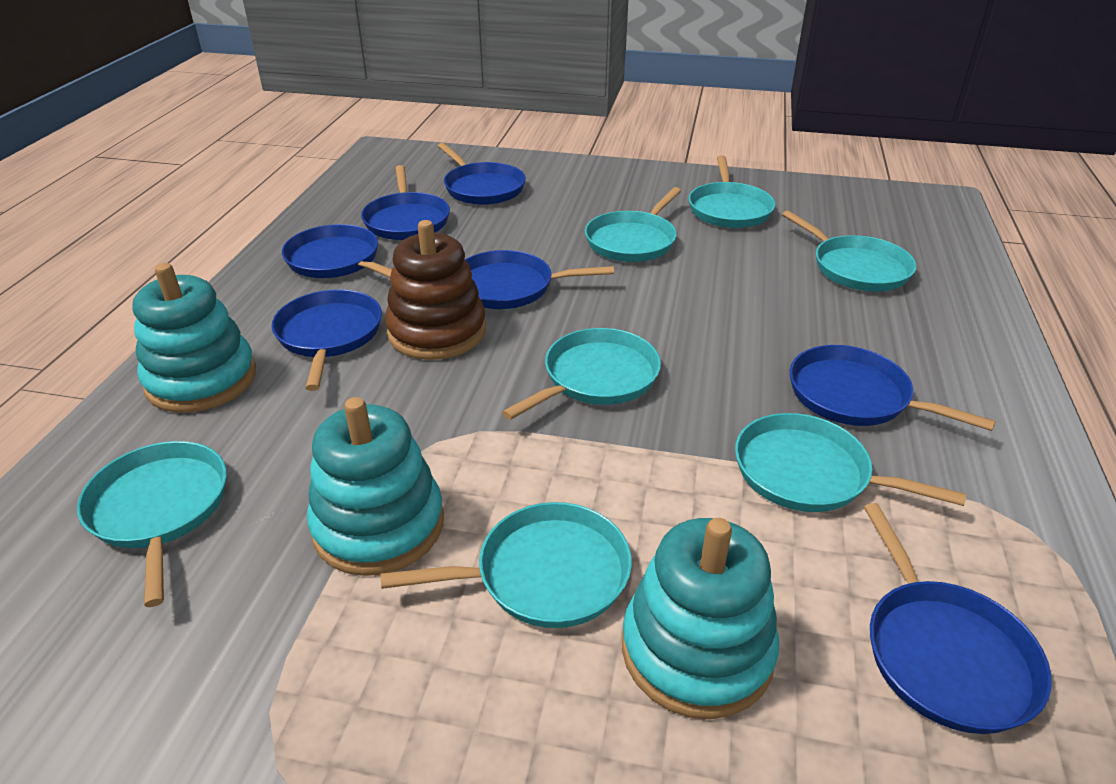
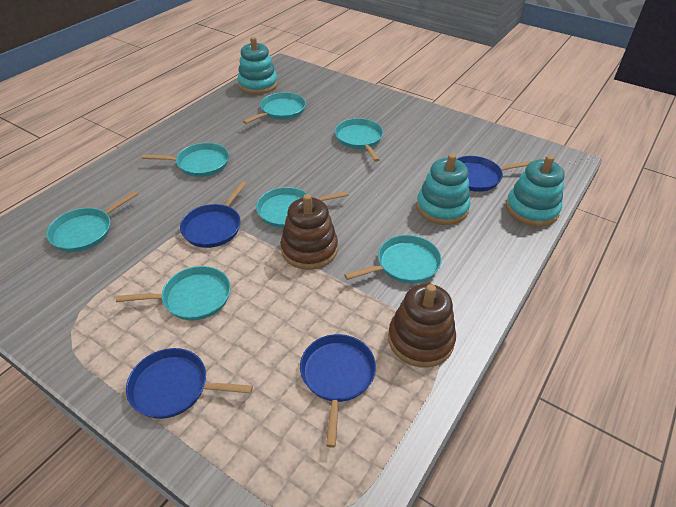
blue pan: 7 -> 4
brown stacking toy: 1 -> 2

